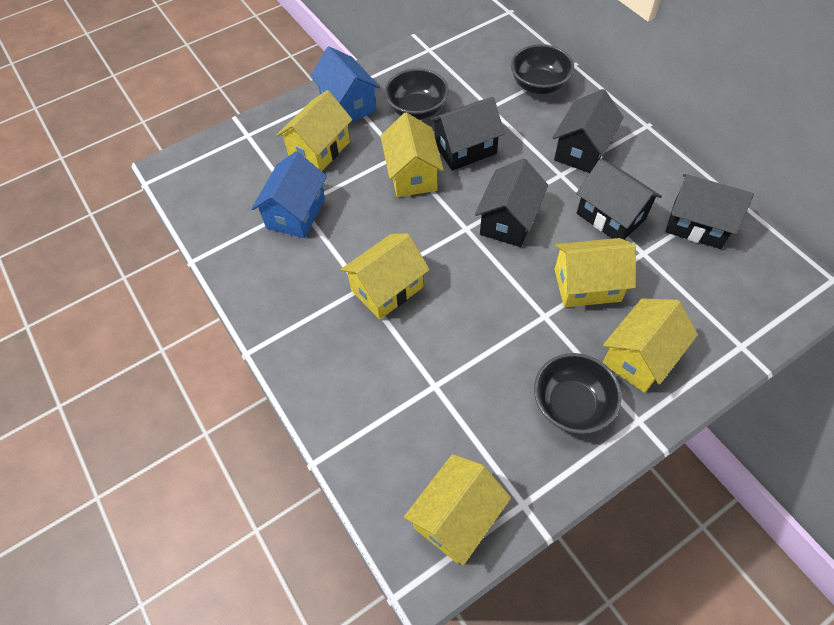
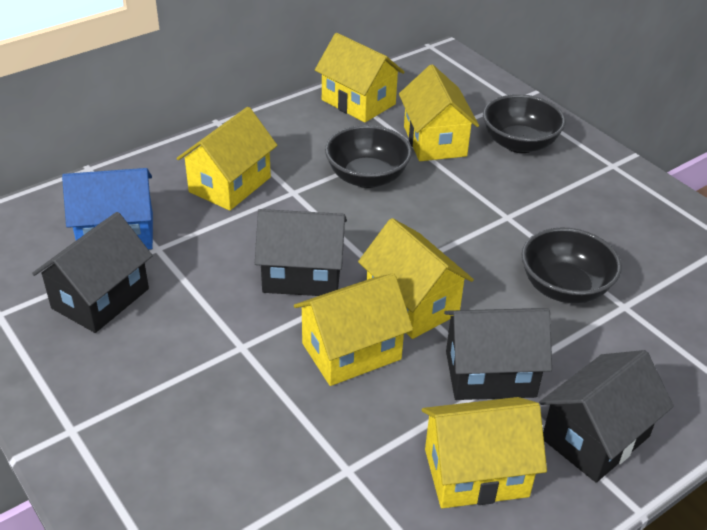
black house: 5 -> 4
blue house: 2 -> 1

